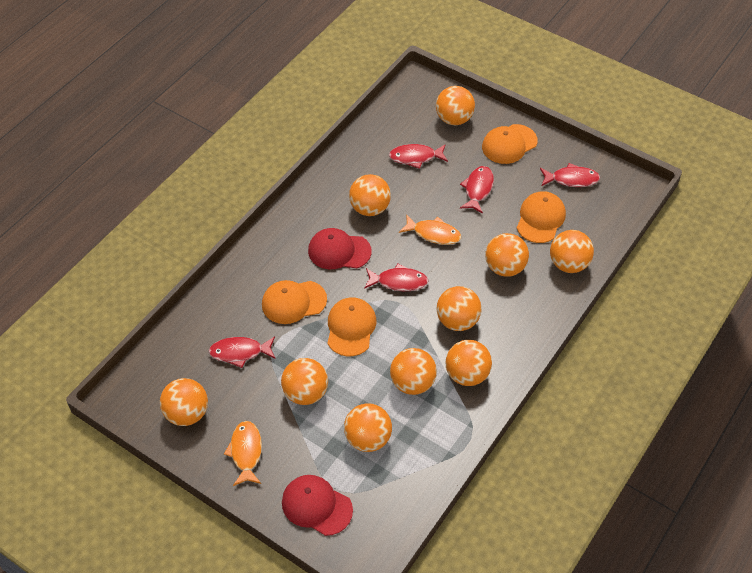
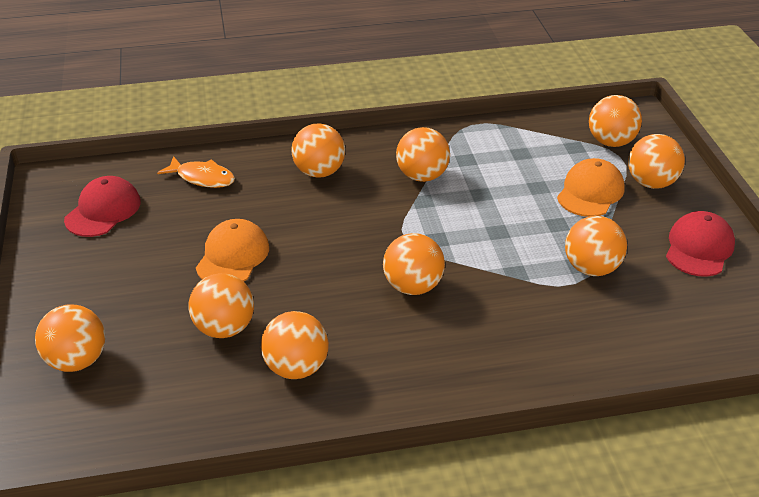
orange ball: 10 -> 9
orange cap: 4 -> 2
orange fish: 2 -> 1
red fish: 5 -> 0

